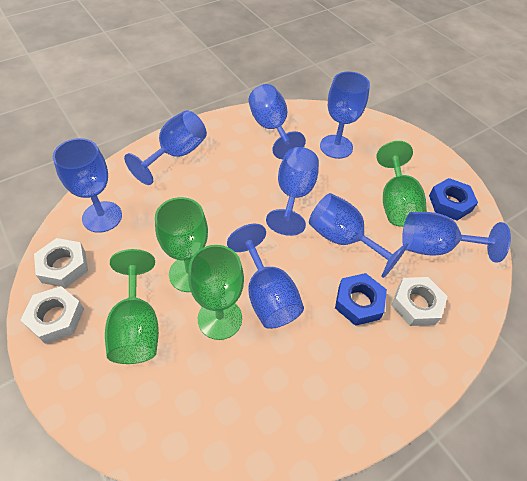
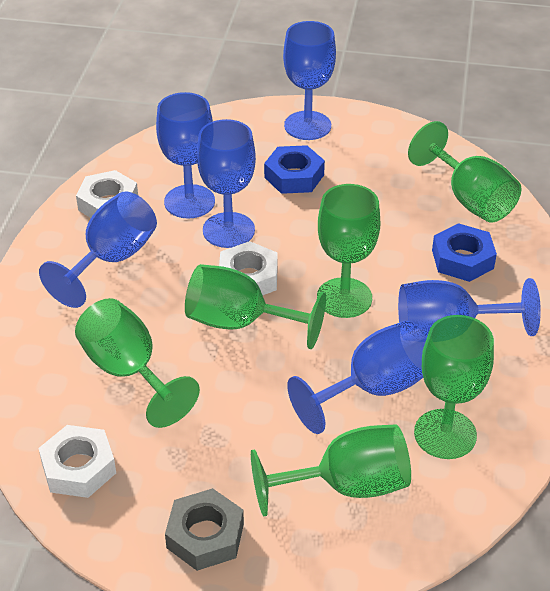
blue goblet: 8 -> 6
green goblet: 4 -> 6
grey nut: 0 -> 1

